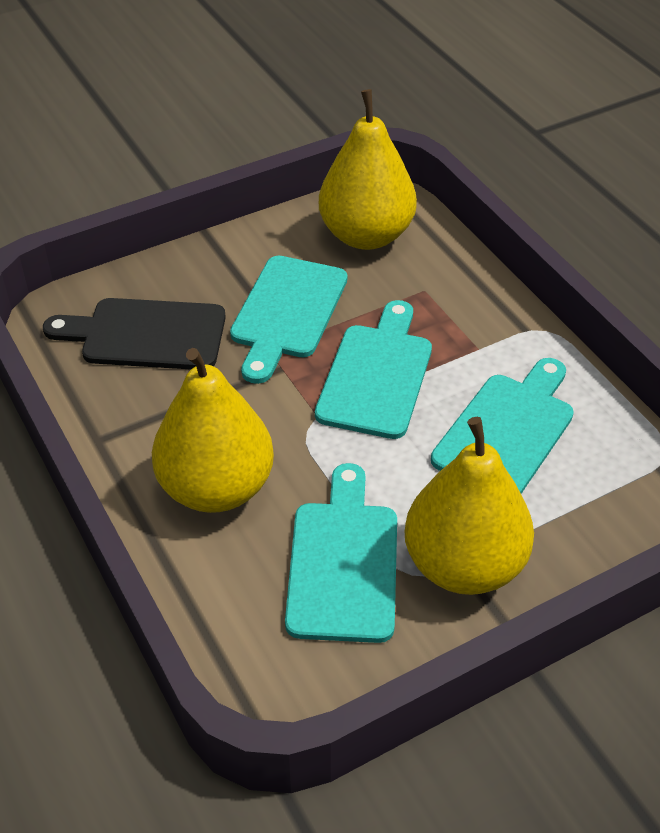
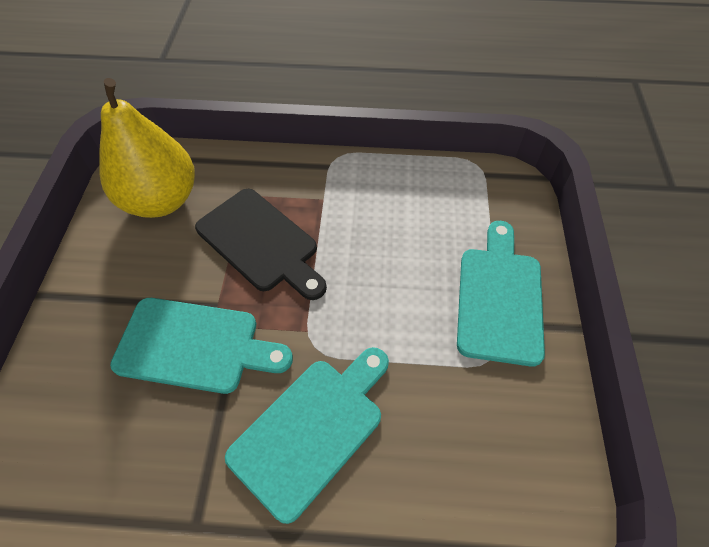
turquoise cutting board: 4 -> 3
yellow pear: 3 -> 1

